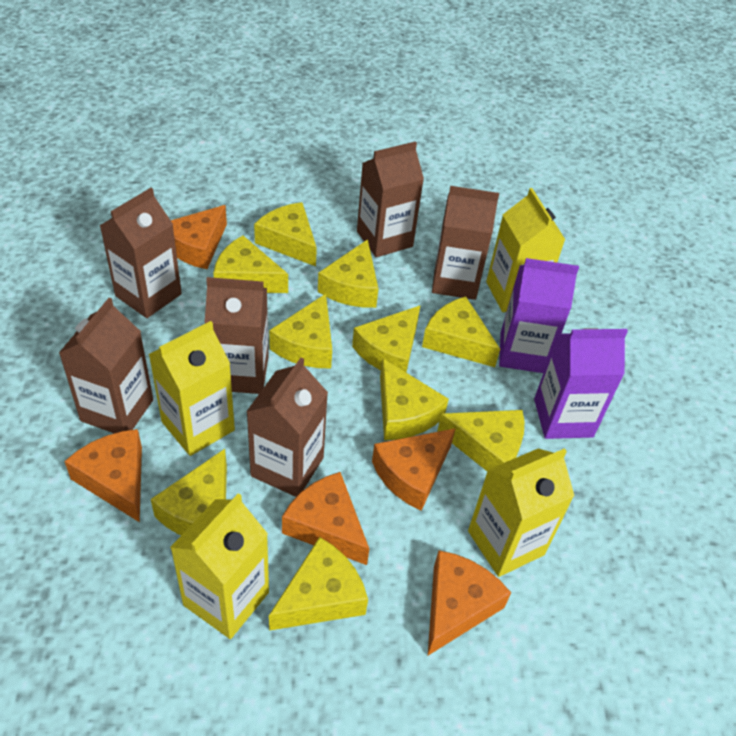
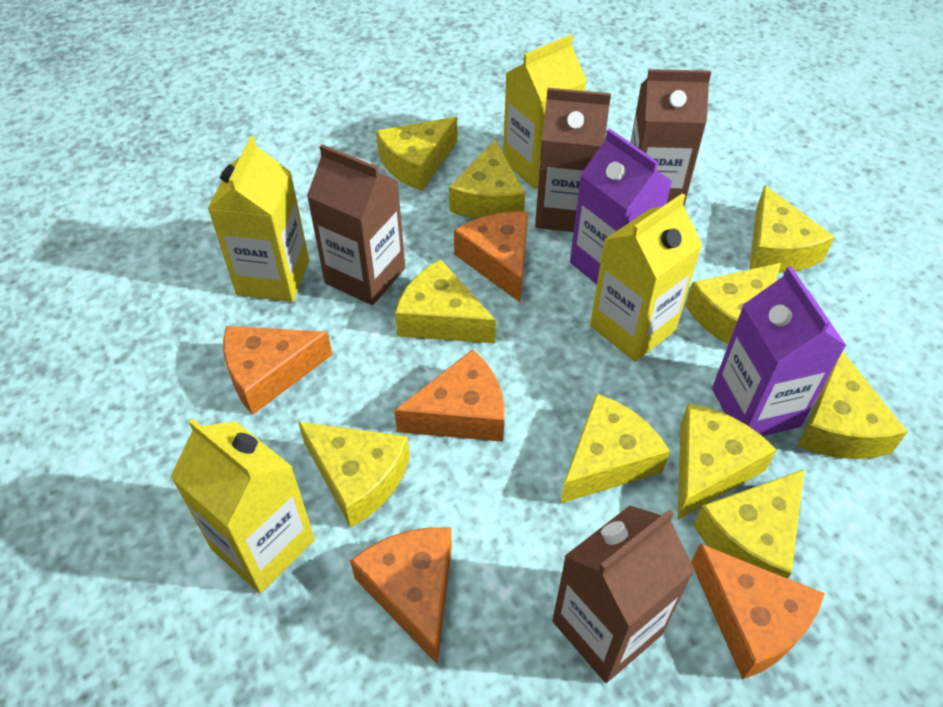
brown carton: 6 -> 4

